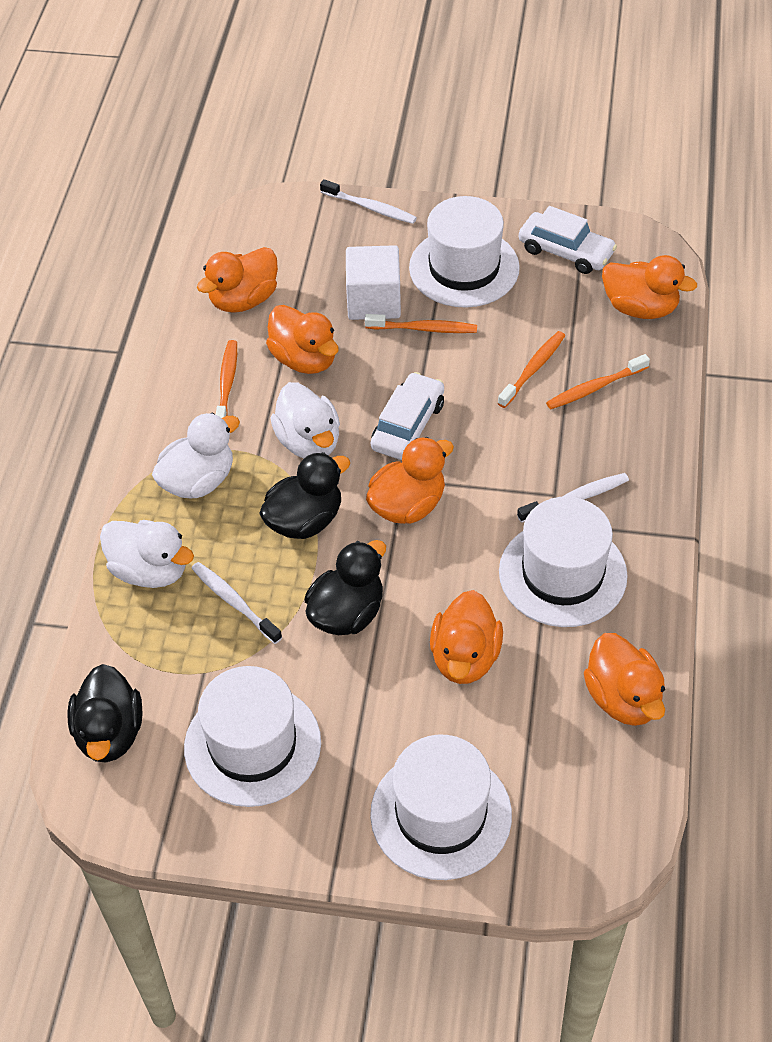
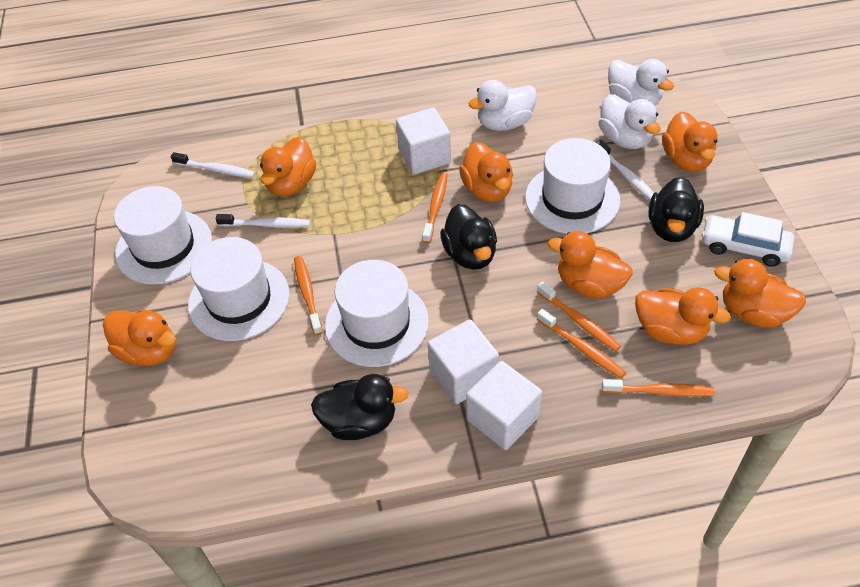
orange duck: 6 -> 7
orange toothbrush: 4 -> 5
white car: 2 -> 1
white cube: 1 -> 3

